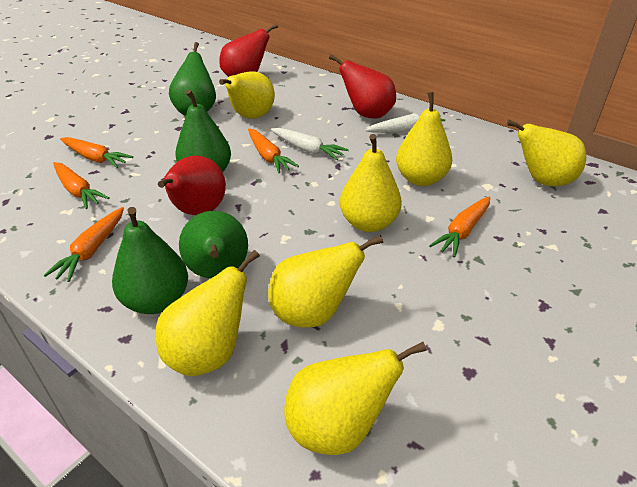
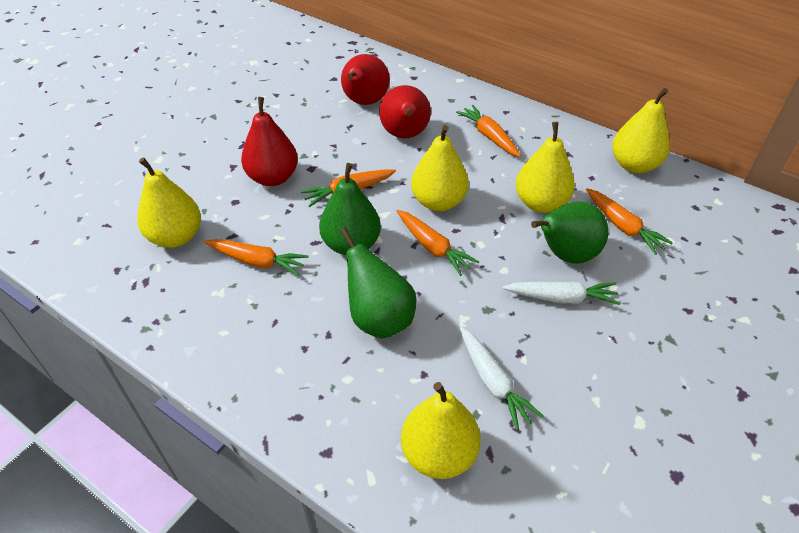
green pear: 4 -> 3
yellow pear: 7 -> 5

